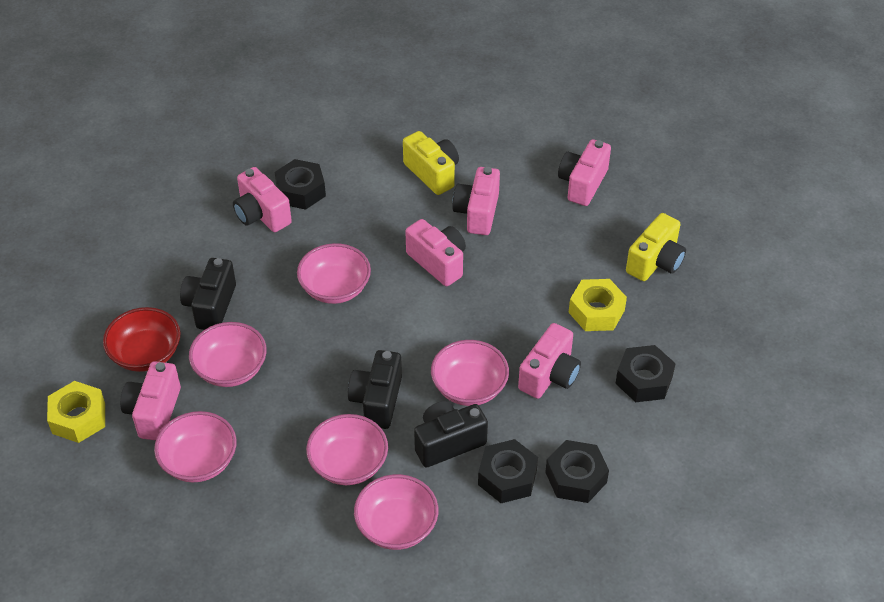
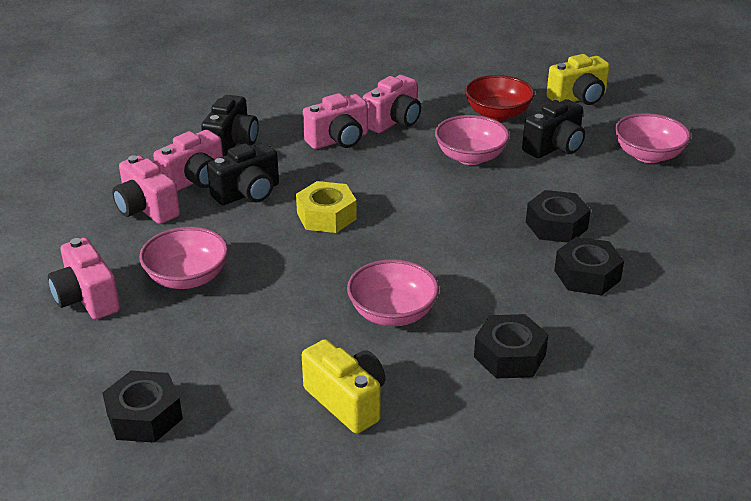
pink bowl: 6 -> 4
pink camera: 6 -> 5
yellow nut: 2 -> 1

